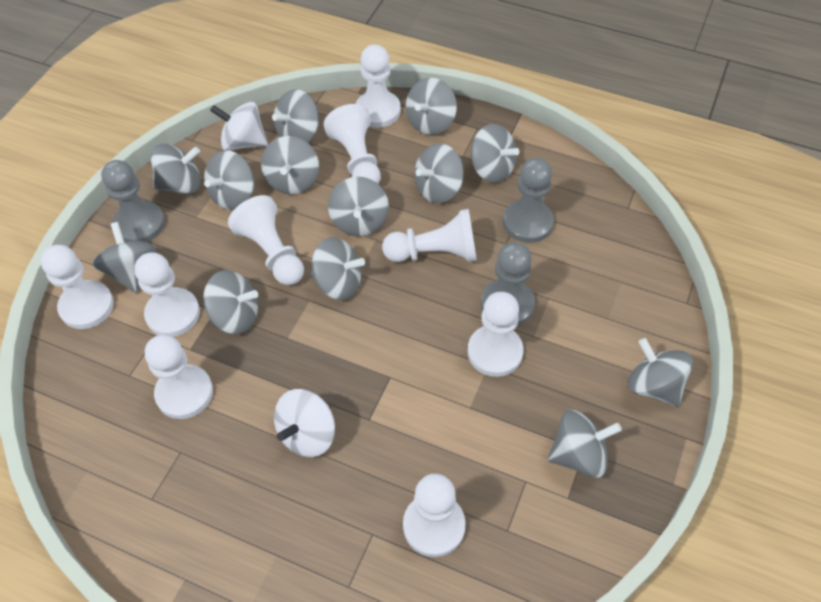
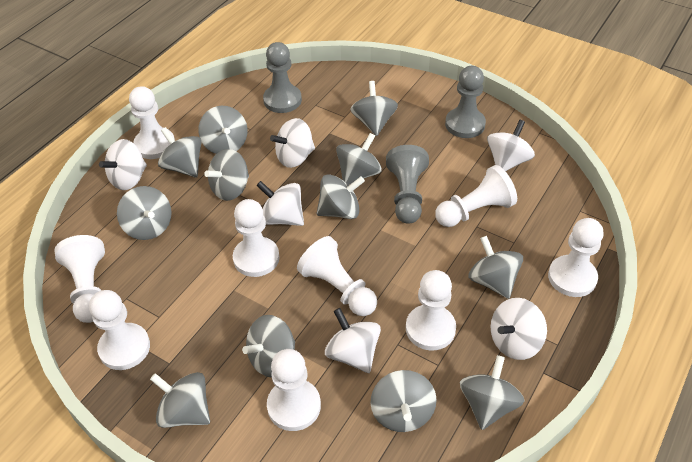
grey spinning top: 13 -> 12
white spinning top: 2 -> 6

